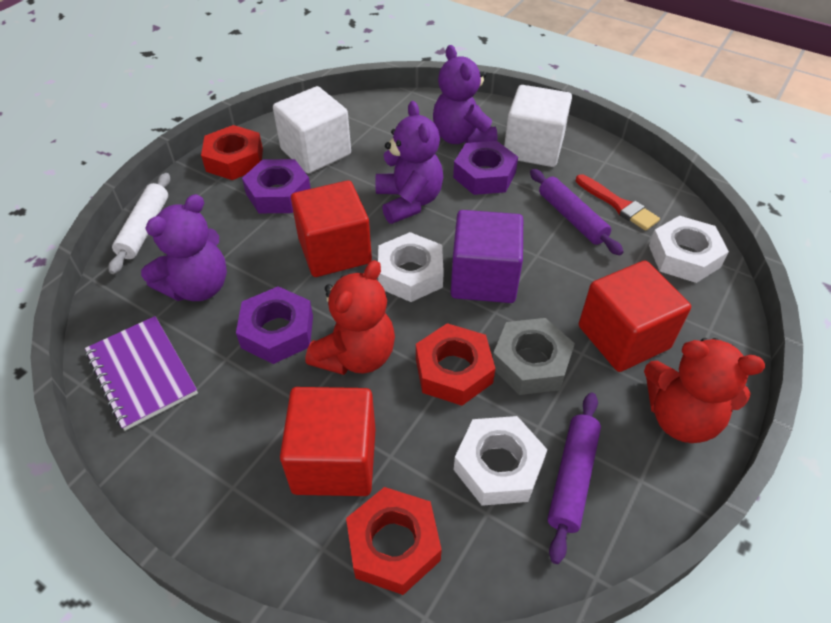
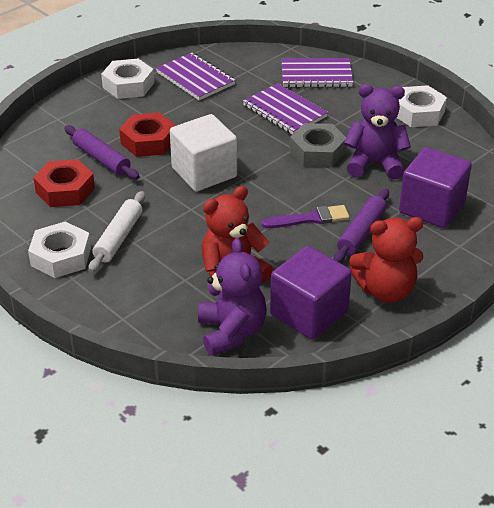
purple brush: 0 -> 1
purple cube: 1 -> 2
purple notebook: 1 -> 3
purple nut: 3 -> 0
purple teddy bear: 3 -> 2
red brush: 1 -> 0
red cube: 3 -> 0
red nut: 3 -> 2
white cube: 2 -> 1

